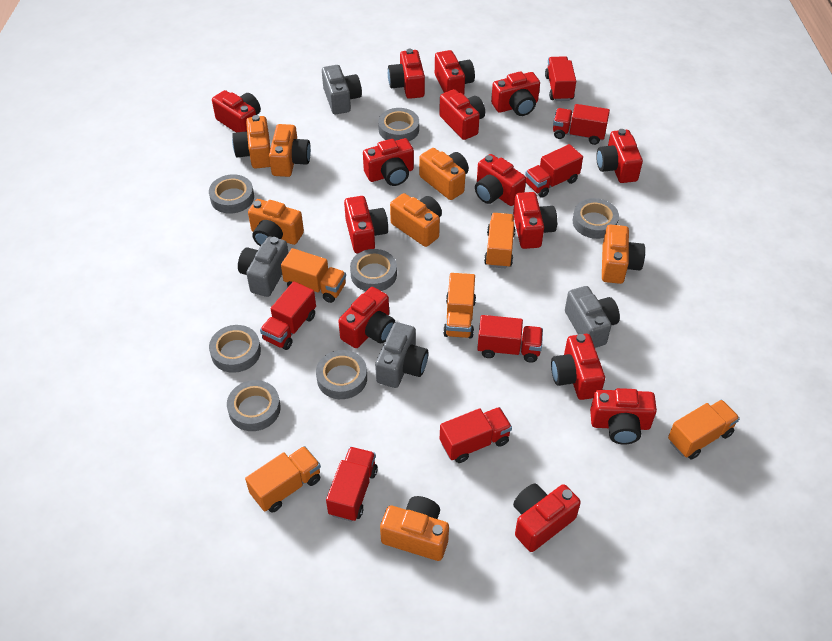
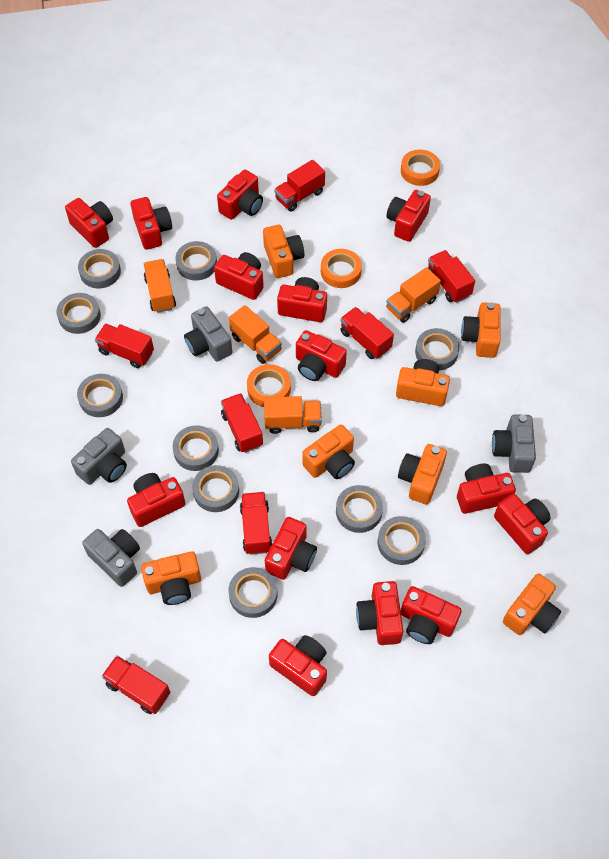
grey tape: 7 -> 10
orange tape: 0 -> 3
orange truck: 5 -> 4

